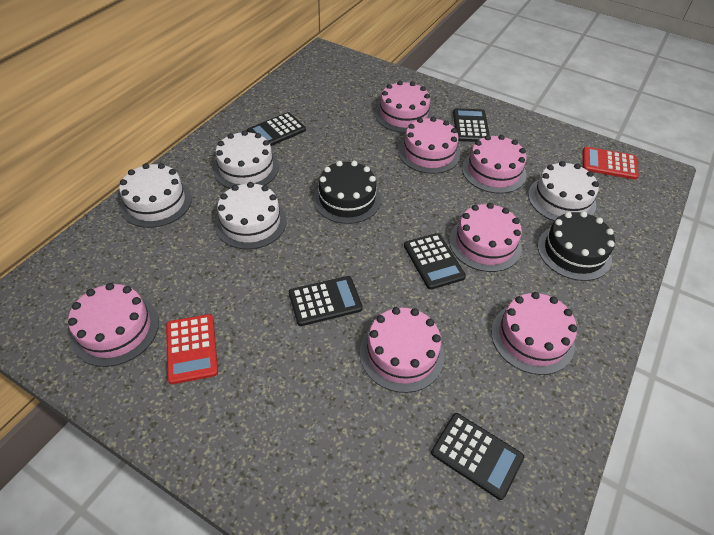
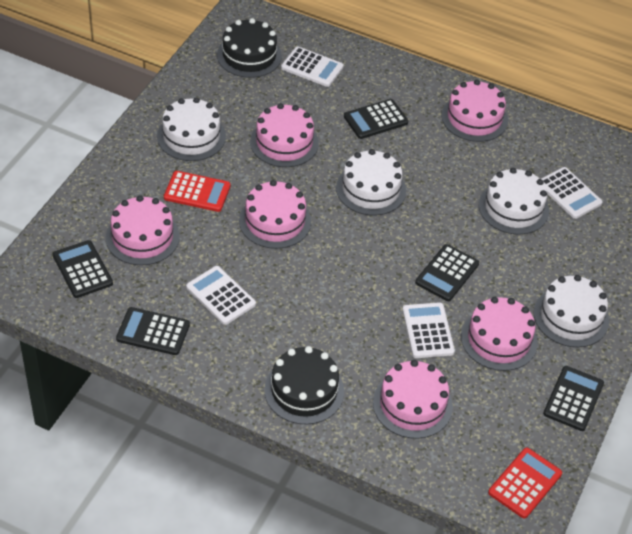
pink cake: 7 -> 6
white calculator: 0 -> 4

